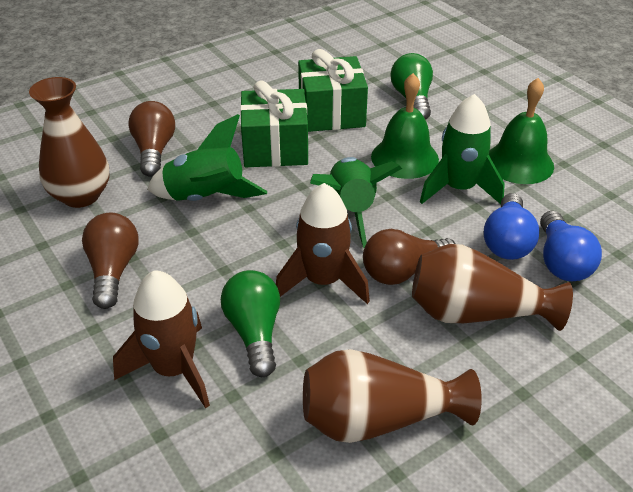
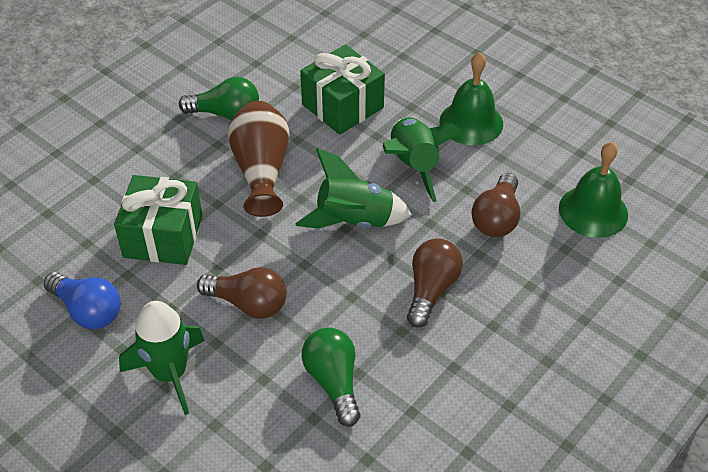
blue light bulb: 2 -> 1
brown rocket: 2 -> 0
brown vase: 3 -> 1

